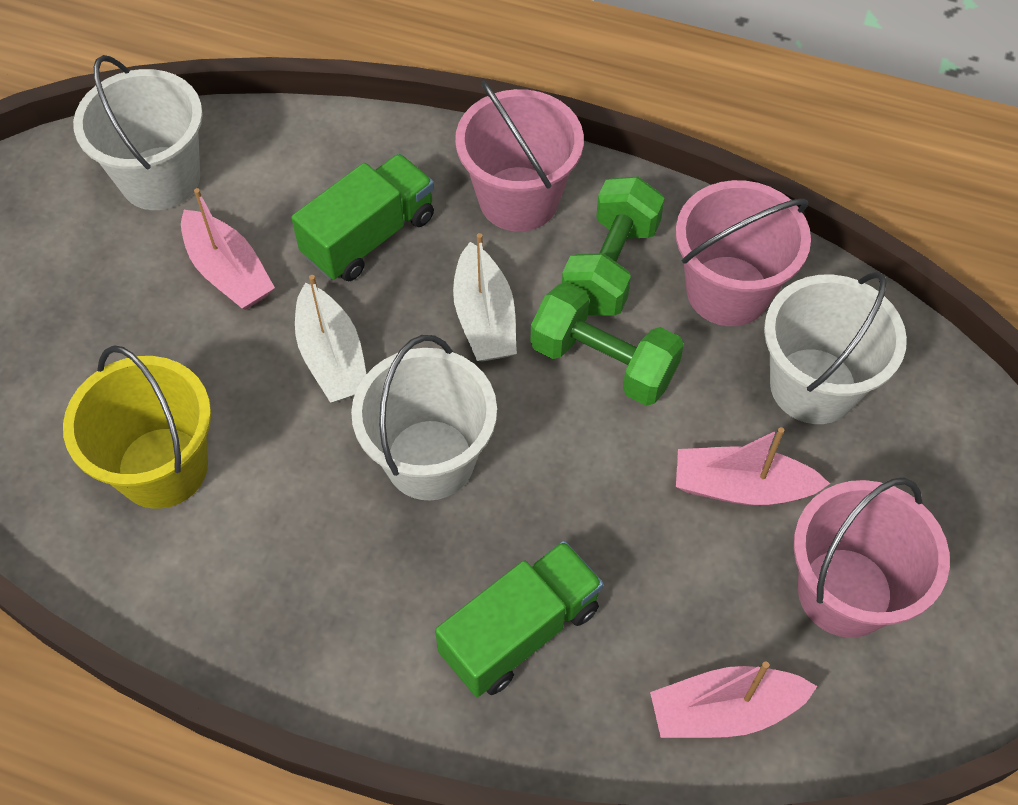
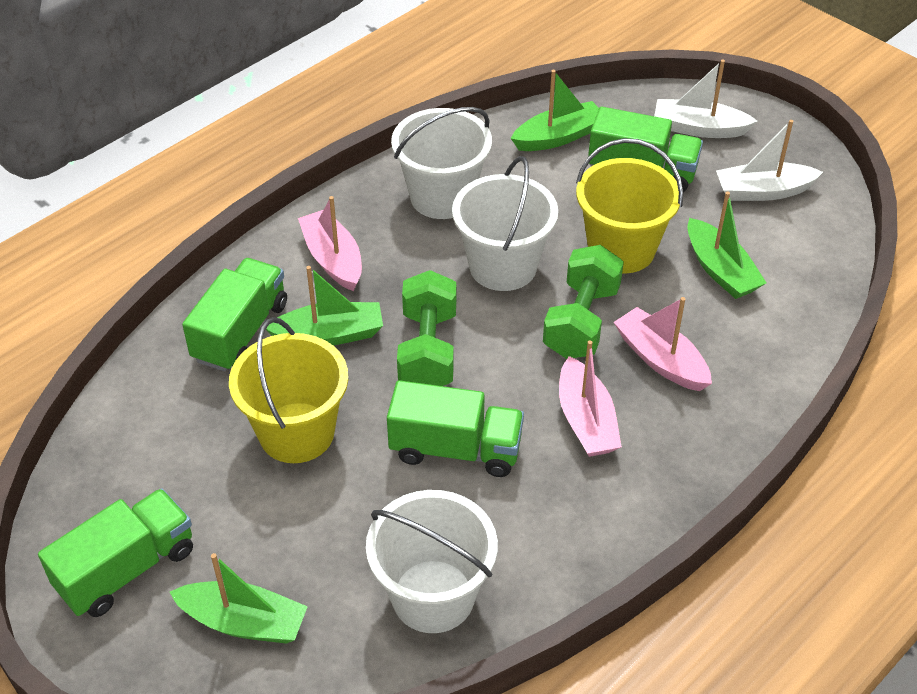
green boat: 0 -> 4
green truck: 2 -> 4
pink bucket: 3 -> 0
yellow bucket: 1 -> 2

